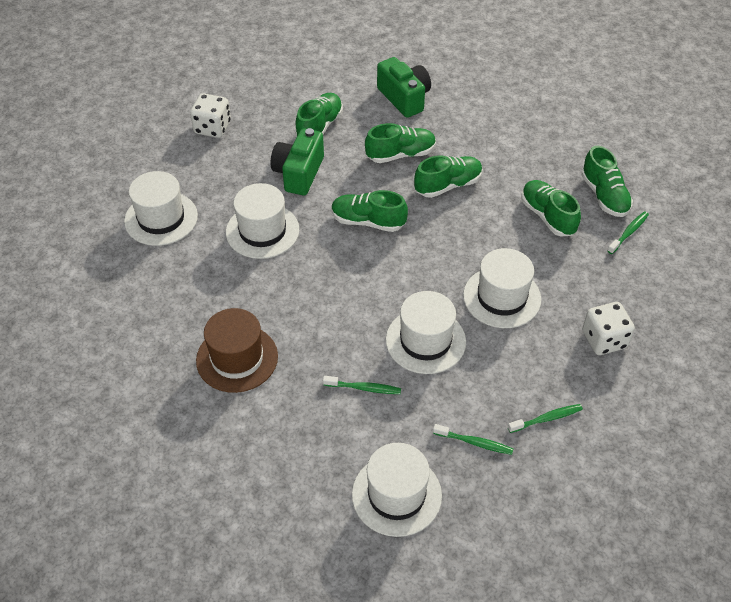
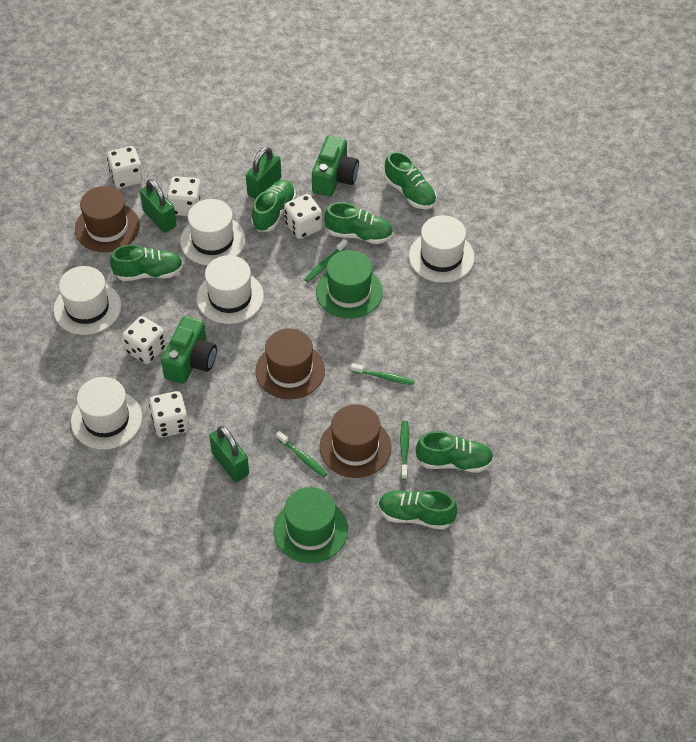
brown hat: 1 -> 3
green hat: 0 -> 2
green padlock: 0 -> 3
white dice: 2 -> 5

